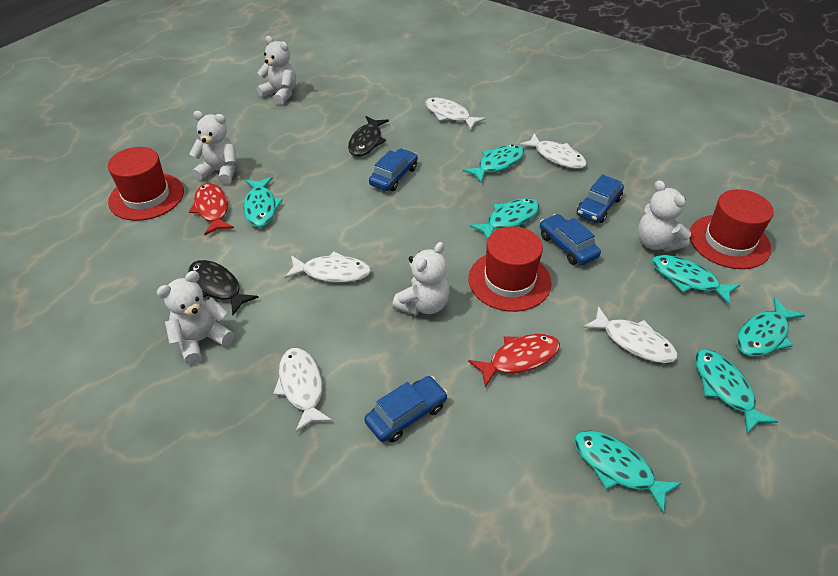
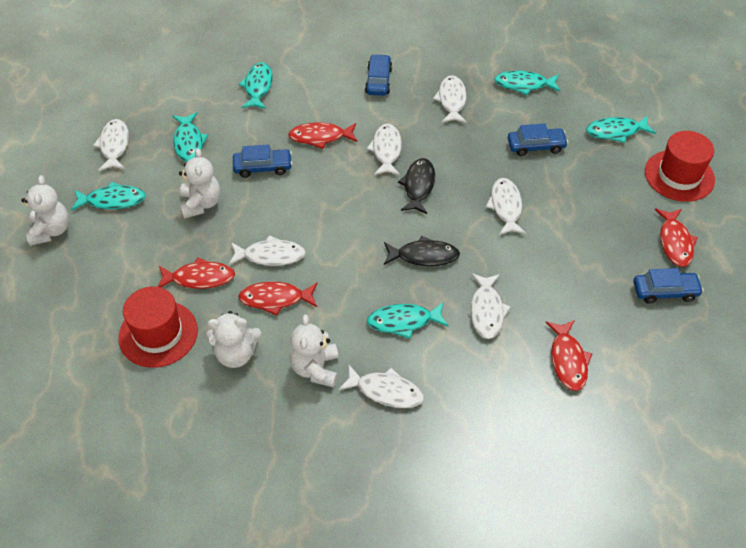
red fish: 2 -> 5
red hat: 3 -> 2
turquoise fish: 7 -> 6
white fish: 5 -> 7
white teddy bear: 5 -> 4

